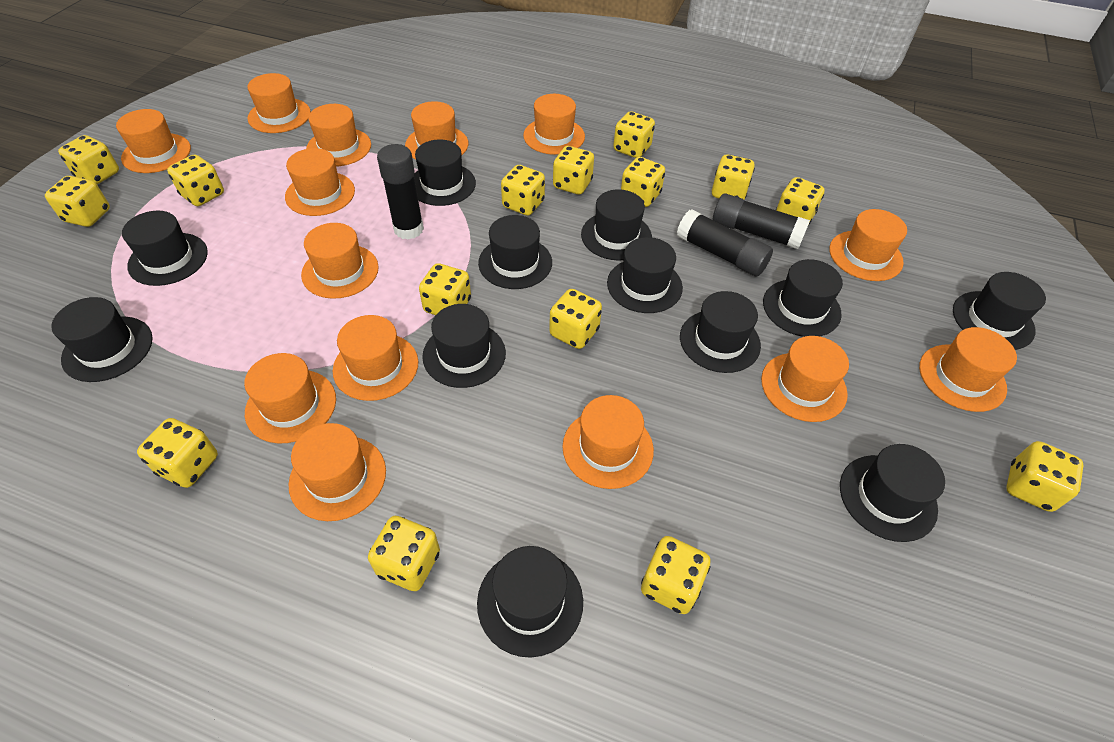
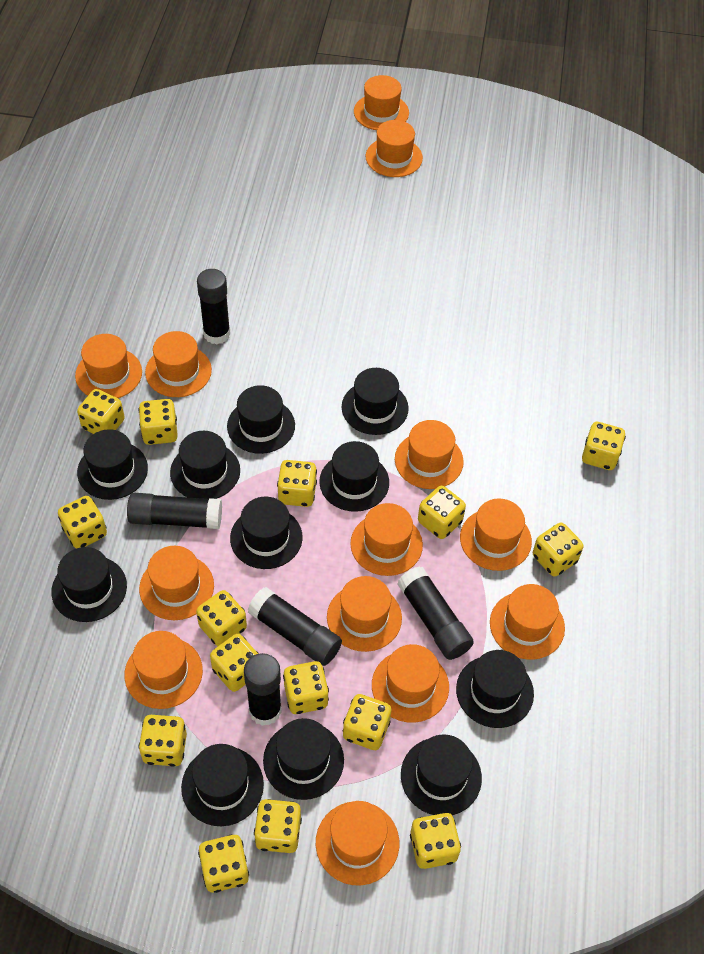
black glue stick: 3 -> 5
black hat: 12 -> 11
orange hat: 14 -> 13

